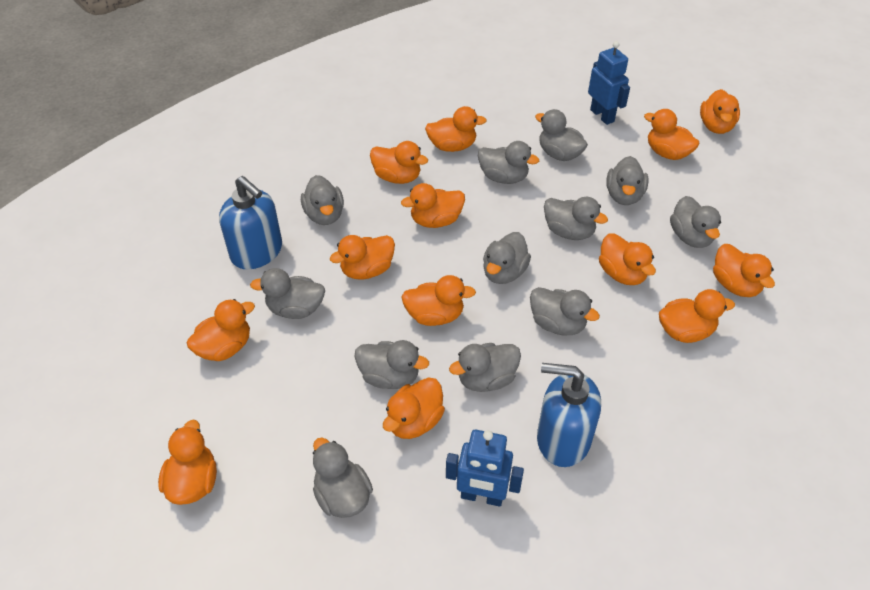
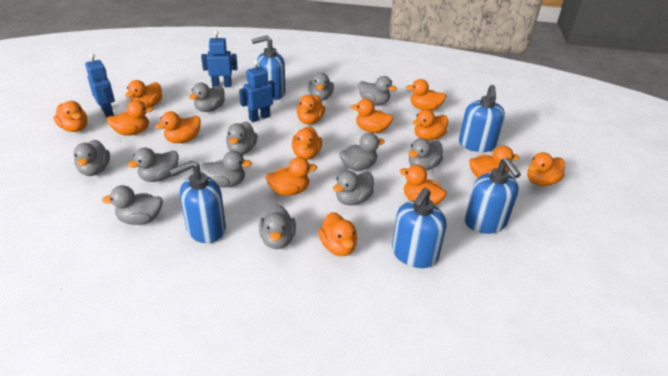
blue robot: 2 -> 3
blue soap dispenser: 2 -> 5
orange duck: 13 -> 14

